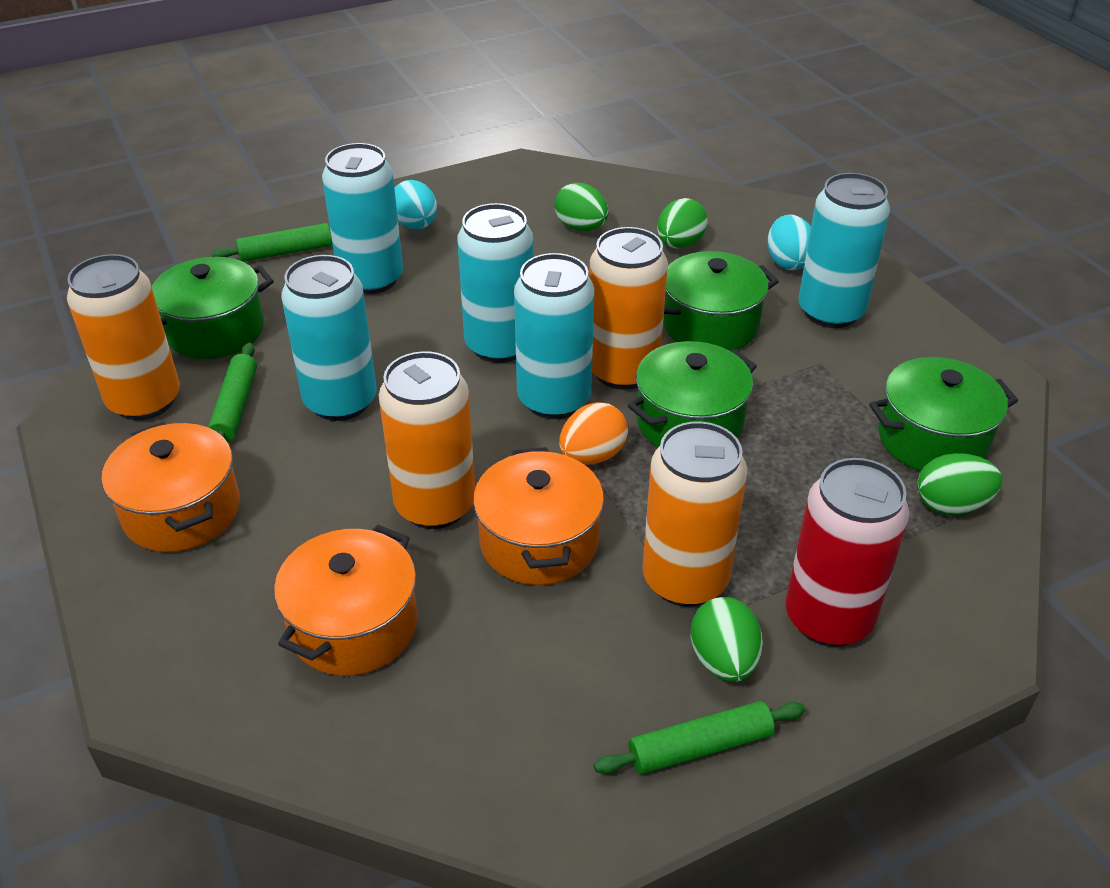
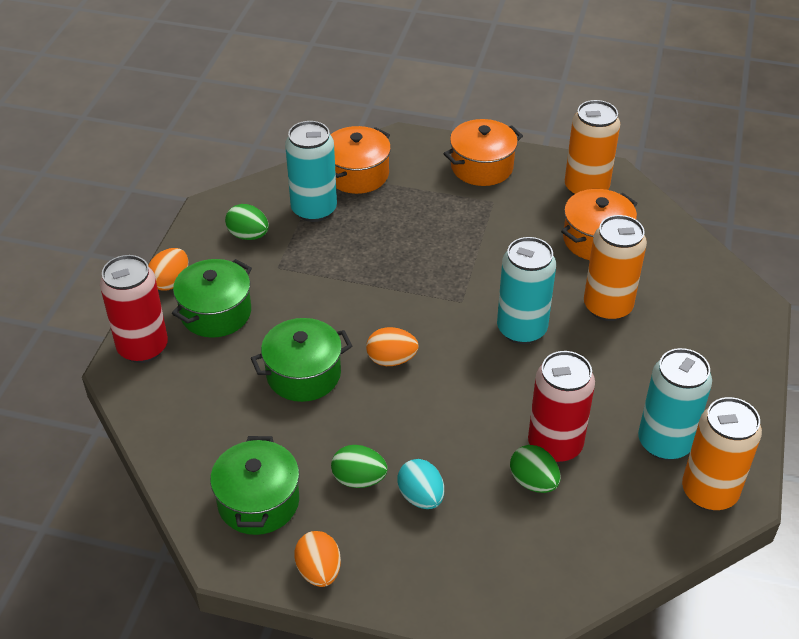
green egg: 4 -> 3
green pot: 4 -> 3
green rolling pin: 3 -> 0
orange can: 4 -> 3
orange egg: 1 -> 3
red can: 1 -> 2
turquoise can: 5 -> 3
turquoise egg: 2 -> 1

